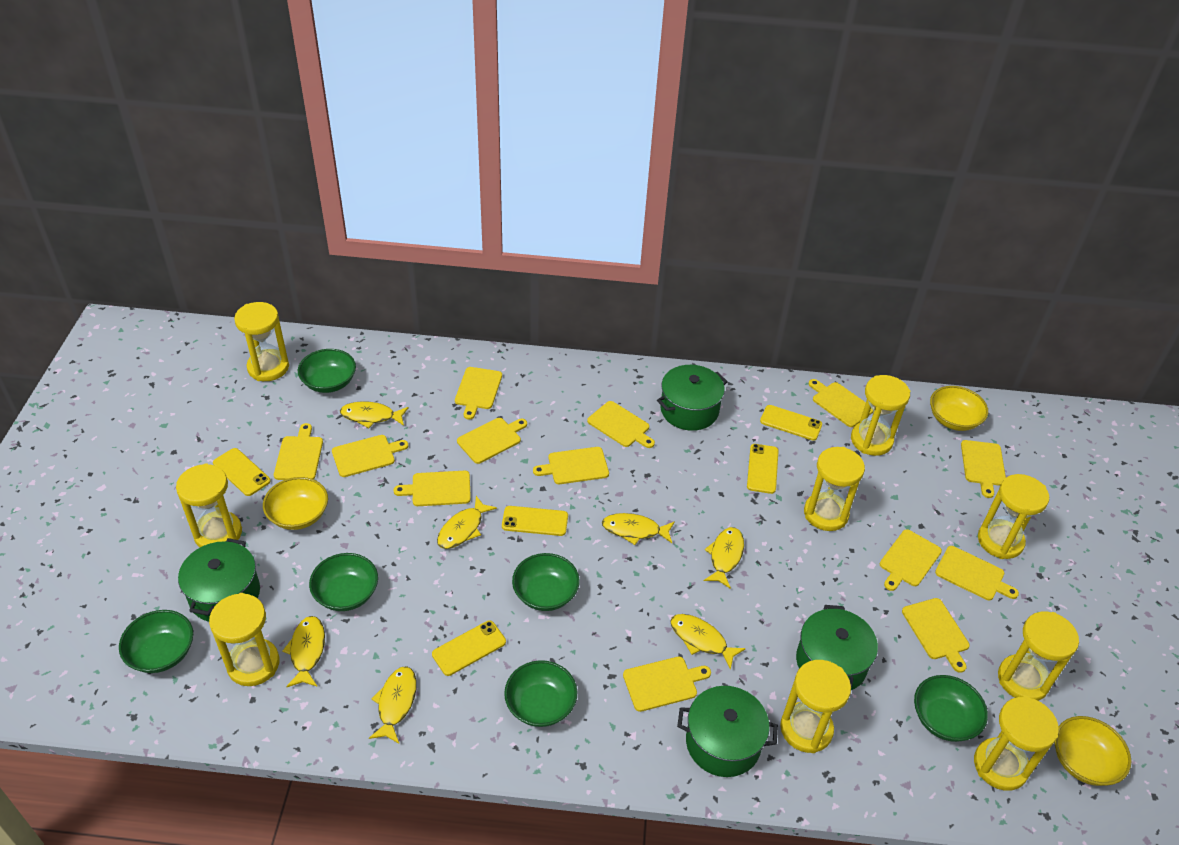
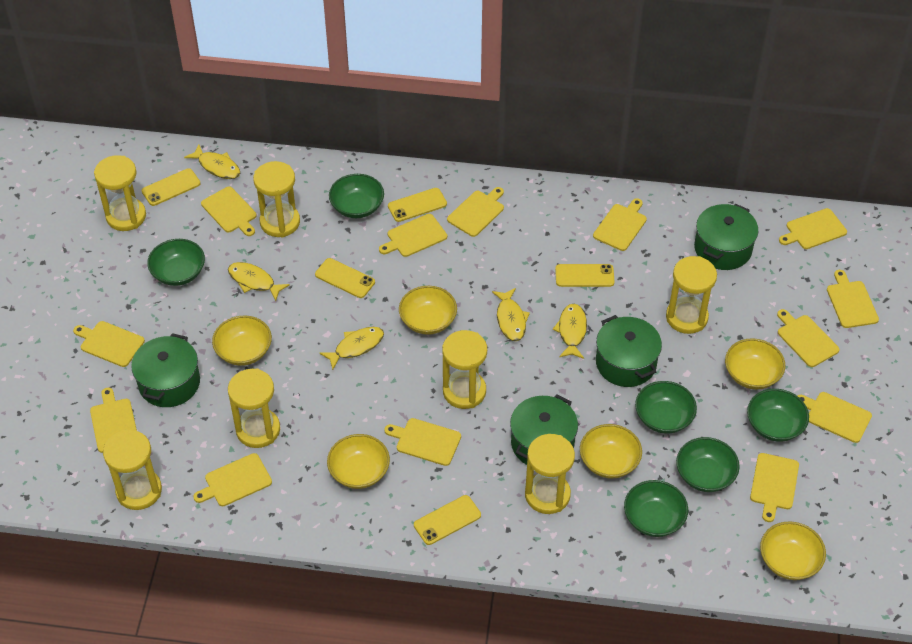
yellow bowl: 3 -> 6
yellow fish: 7 -> 5
yellow hourglass: 9 -> 7

